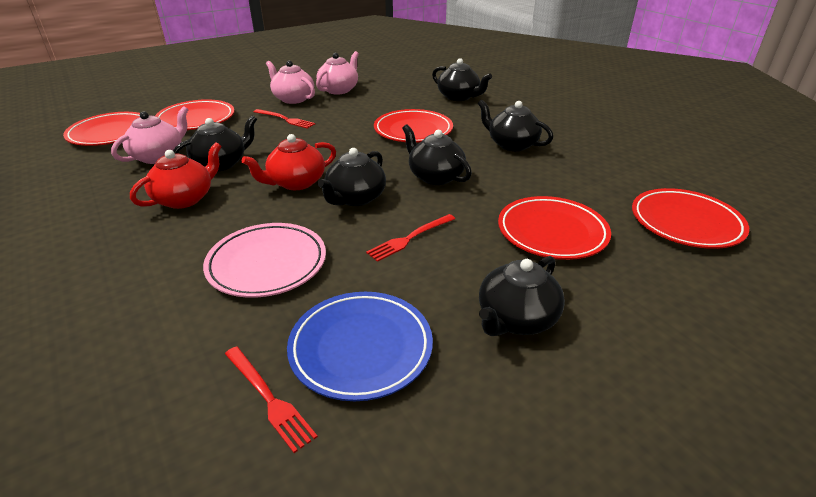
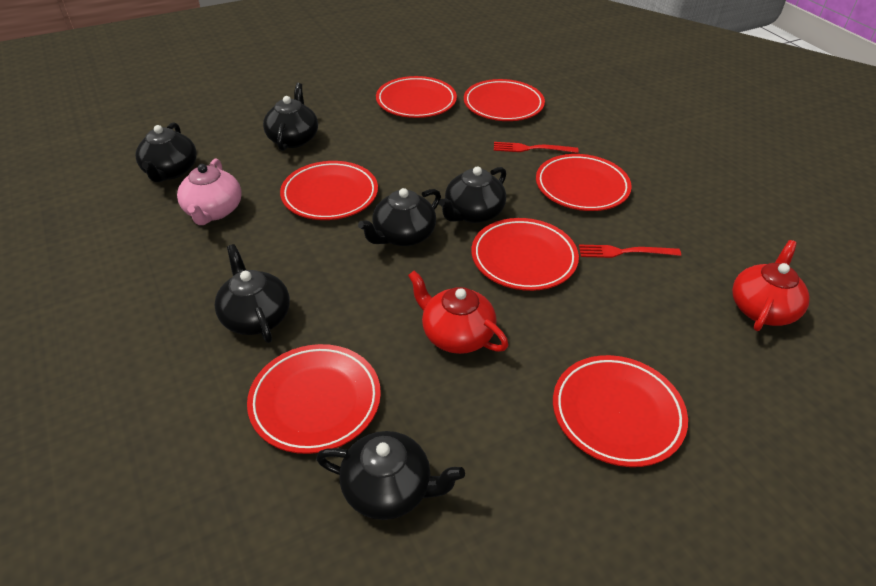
blue plate: 1 -> 0
pink plate: 1 -> 0
pink teapot: 3 -> 1
red fork: 3 -> 2
red plate: 5 -> 7

